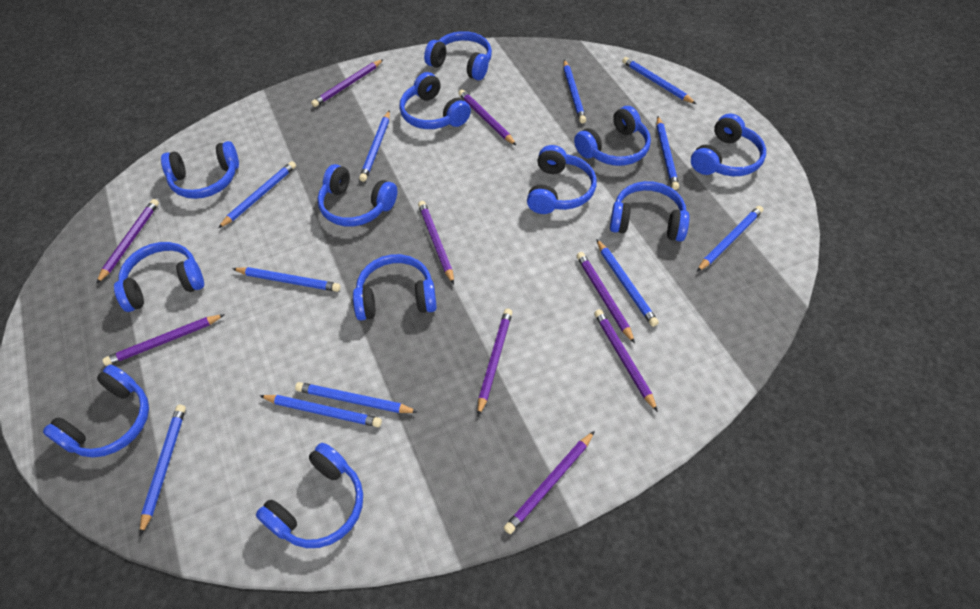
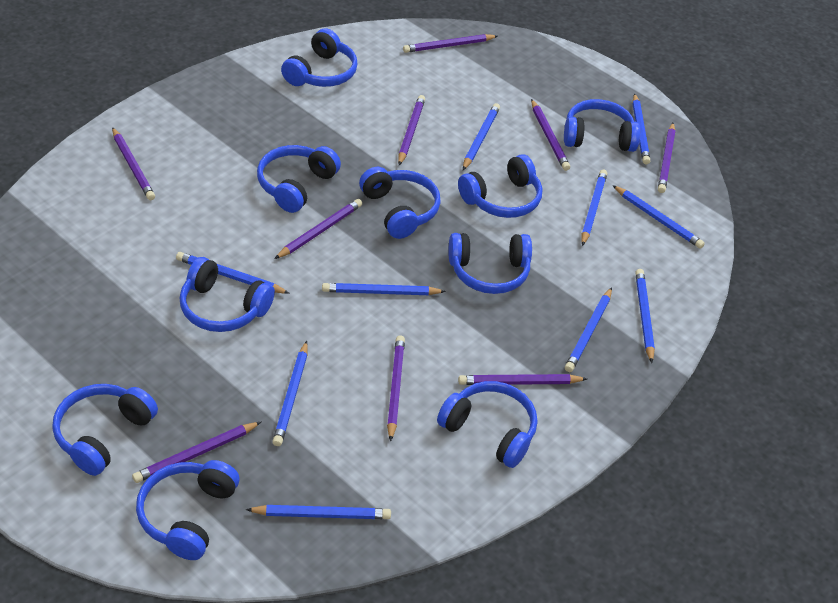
blue headphones: 12 -> 10
blue pencil: 11 -> 10

